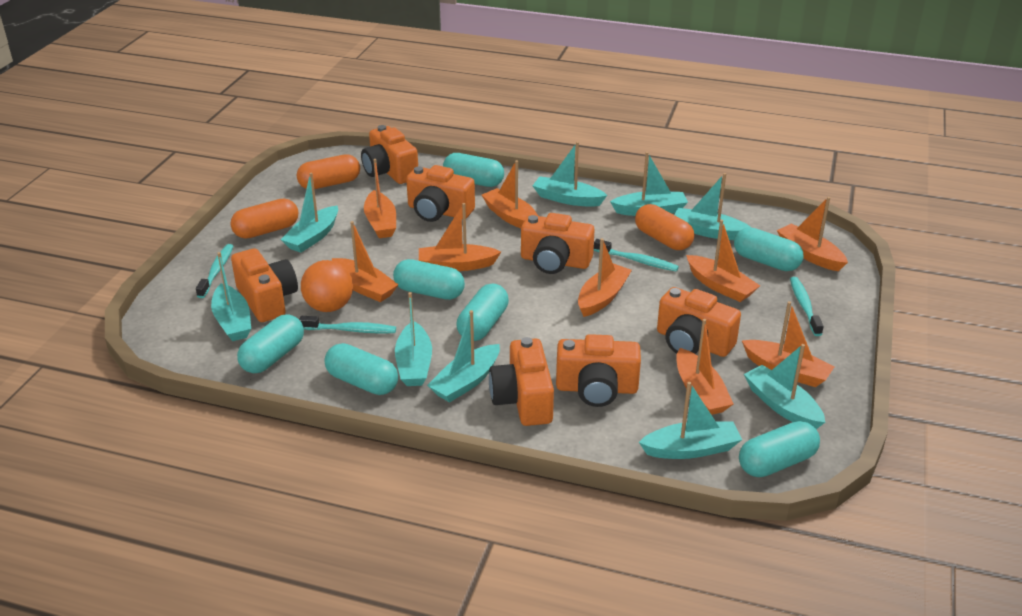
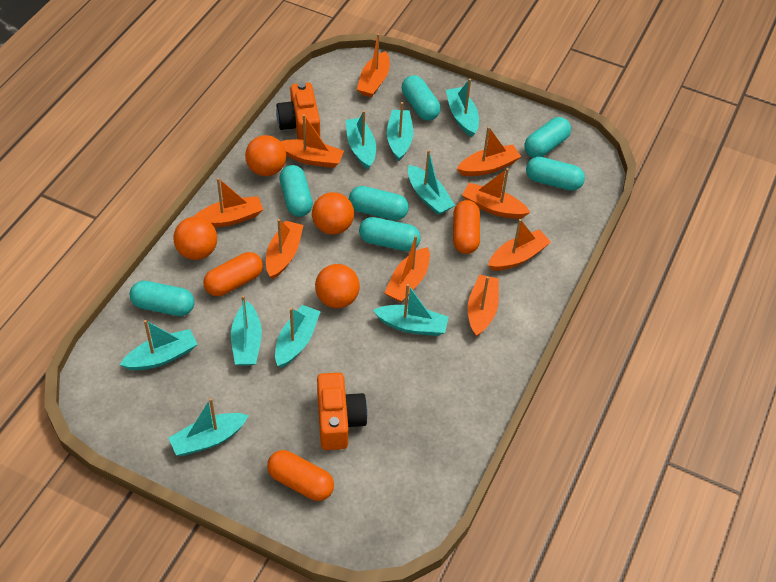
orange ball: 1 -> 4
orange camera: 7 -> 2
turquoise toothbrush: 4 -> 0

